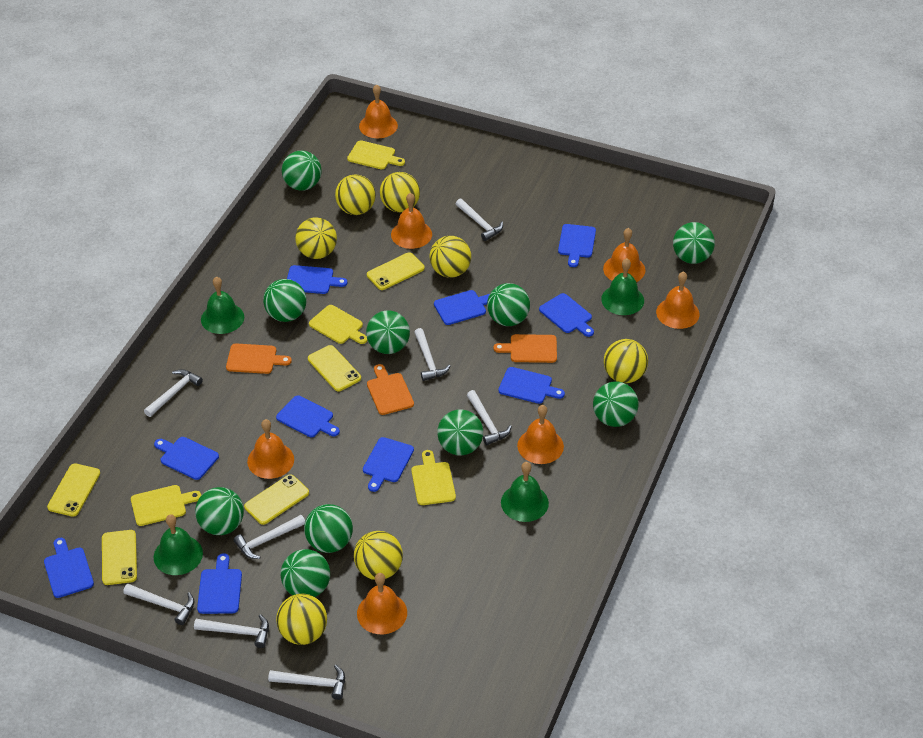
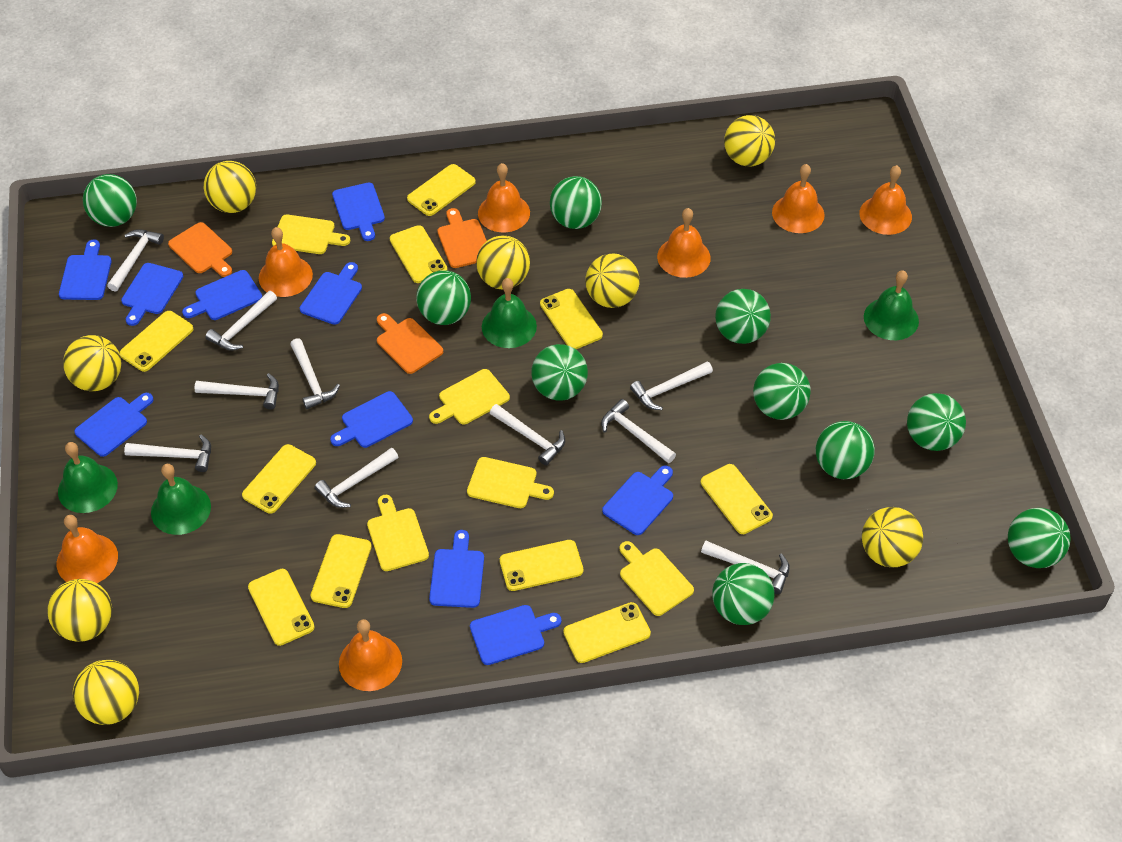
white hammer: 8 -> 10
yellow ball: 7 -> 8
yellow cutting board: 4 -> 5
yellow phone: 5 -> 10

